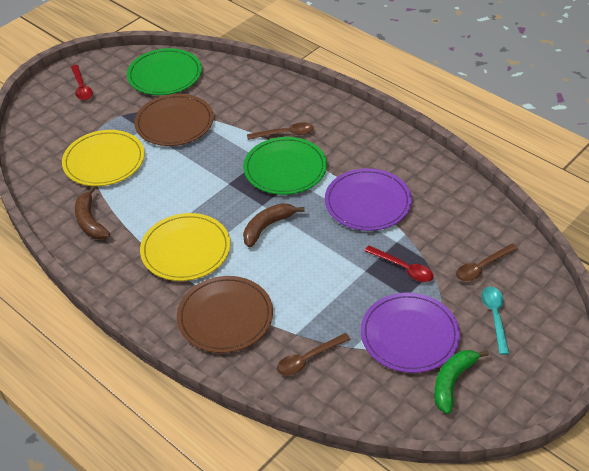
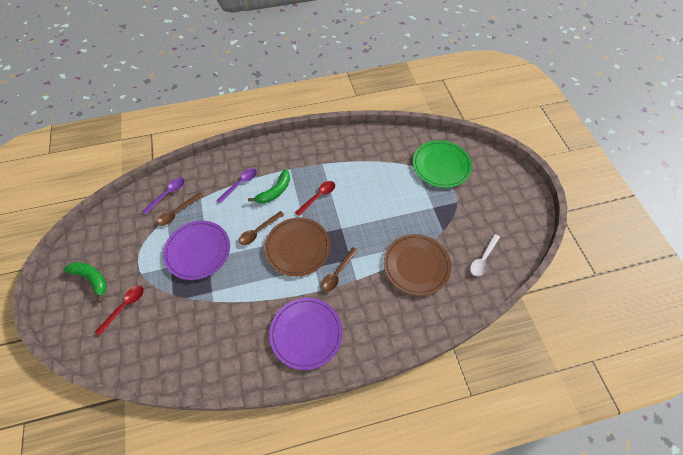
brown banana: 2 -> 0
green banana: 1 -> 2
green plate: 2 -> 1
purple spoon: 0 -> 2
turquoise spoon: 1 -> 0
white spoon: 0 -> 1
yellow plate: 2 -> 0

